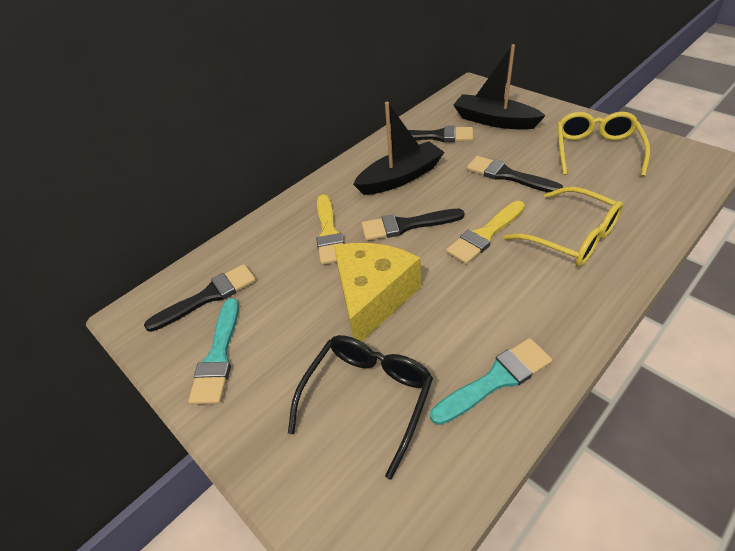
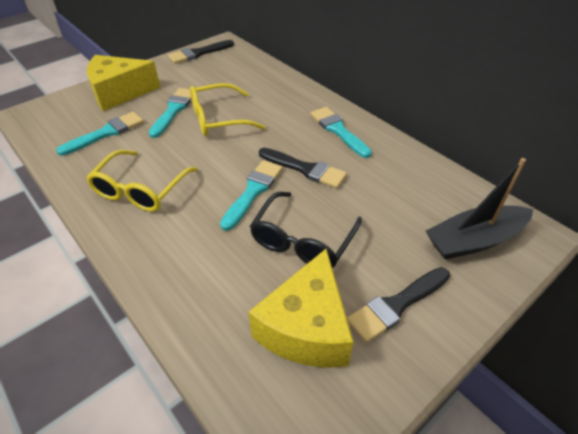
black boat: 2 -> 1
black brush: 4 -> 3
turquoise brush: 2 -> 4
yellow brush: 2 -> 0
yellow cheese: 1 -> 2

